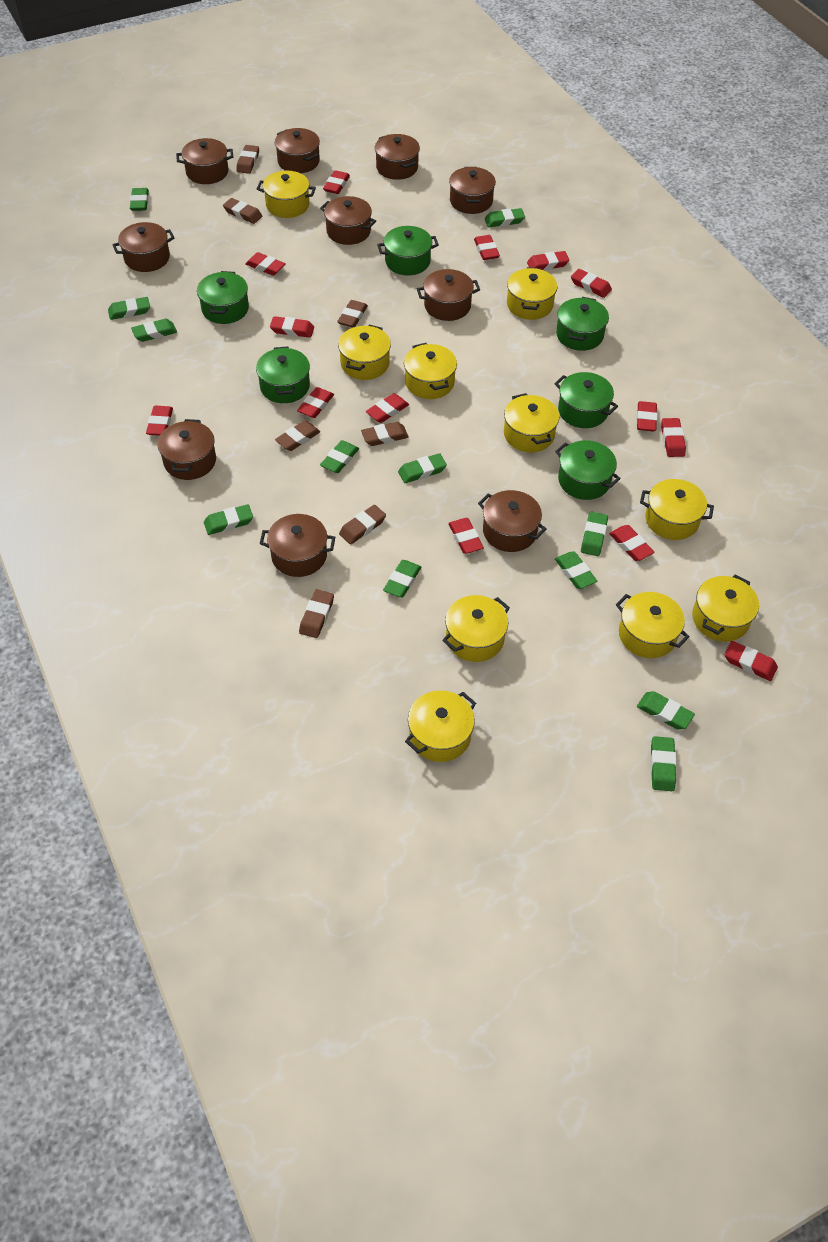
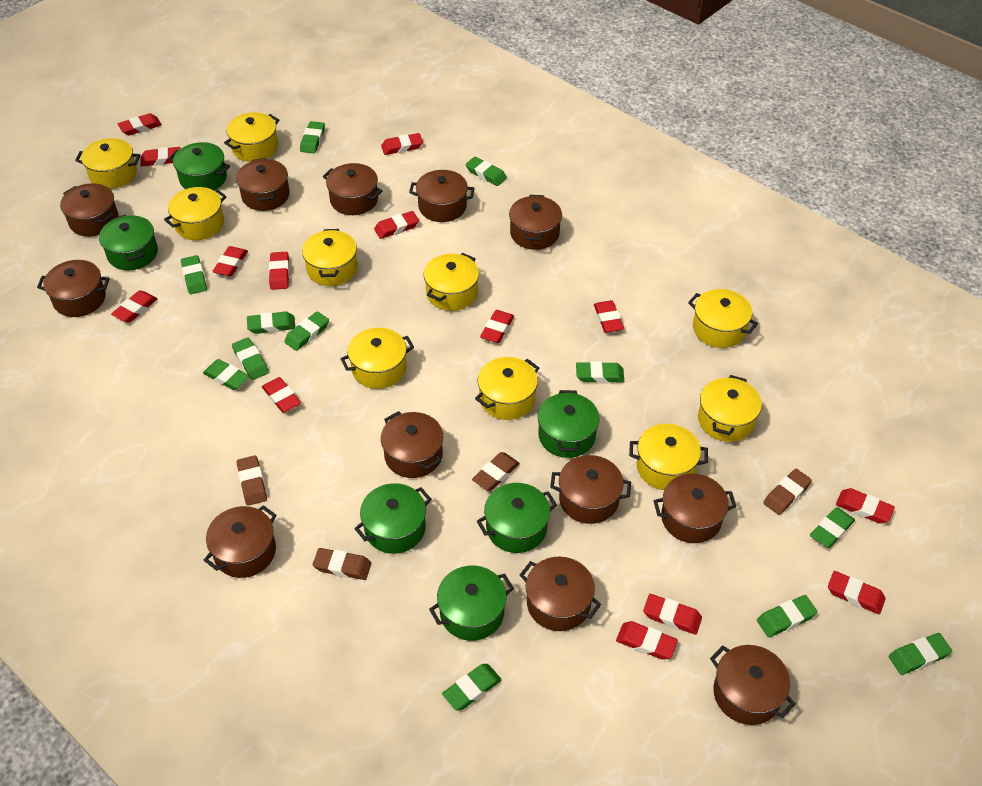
brown eraser: 7 -> 4
brown pot: 10 -> 12

